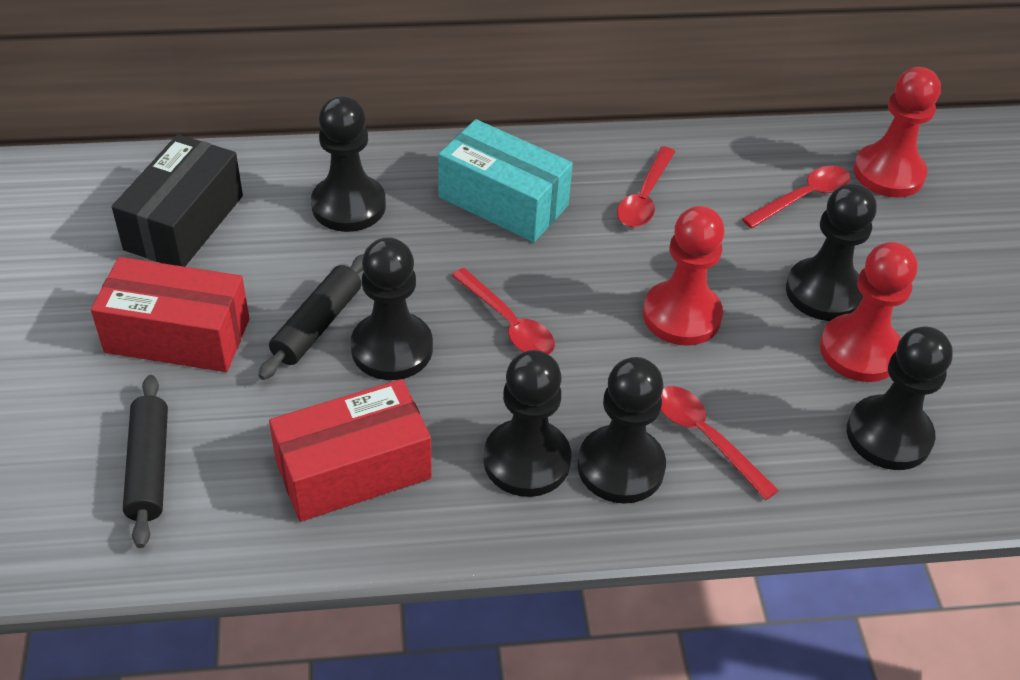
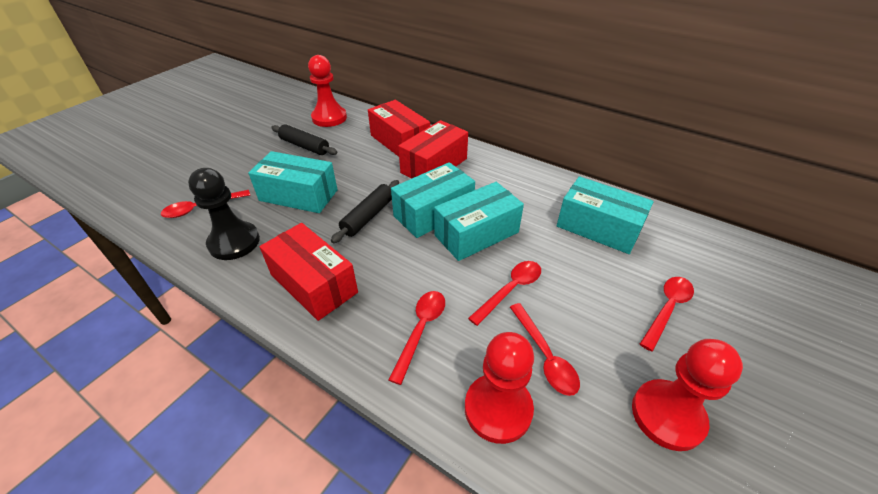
black box: 1 -> 0
black pawn: 6 -> 1
red box: 2 -> 3
red spoon: 4 -> 5
turquoise box: 1 -> 4

